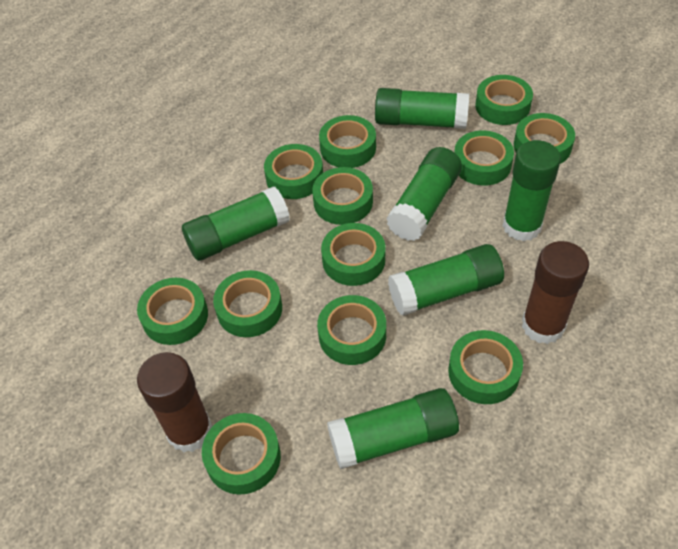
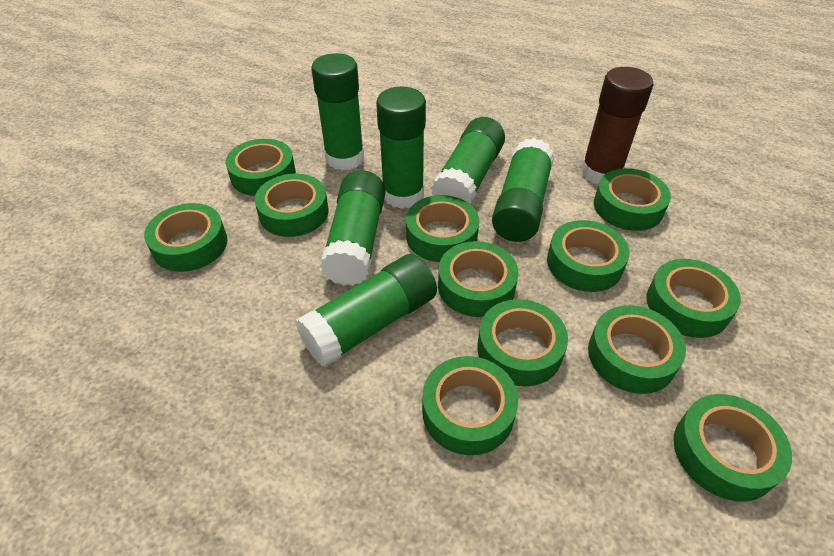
brown glue stick: 2 -> 1

